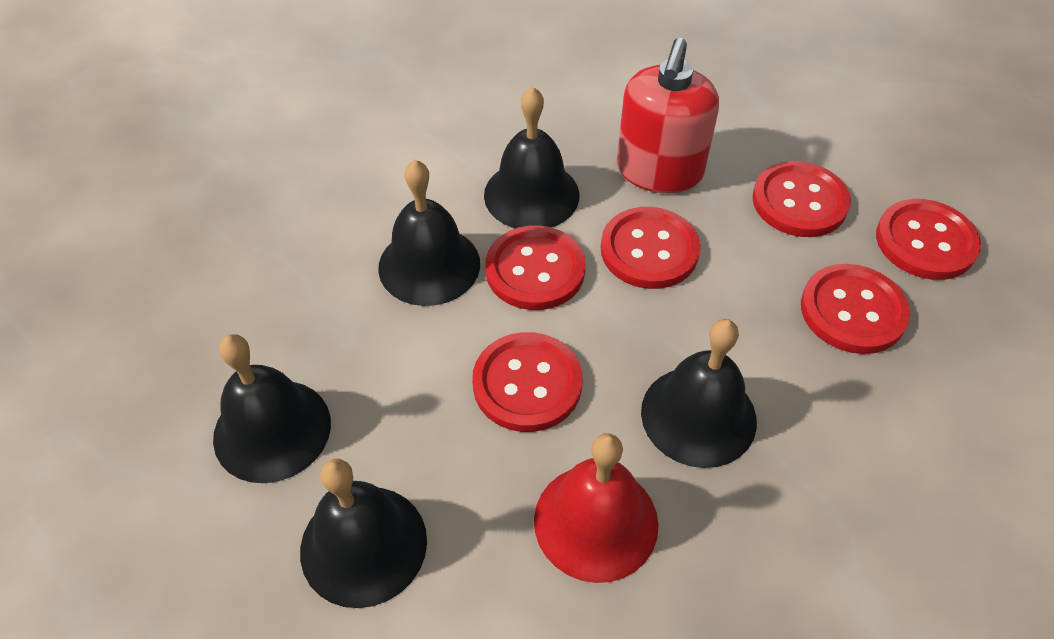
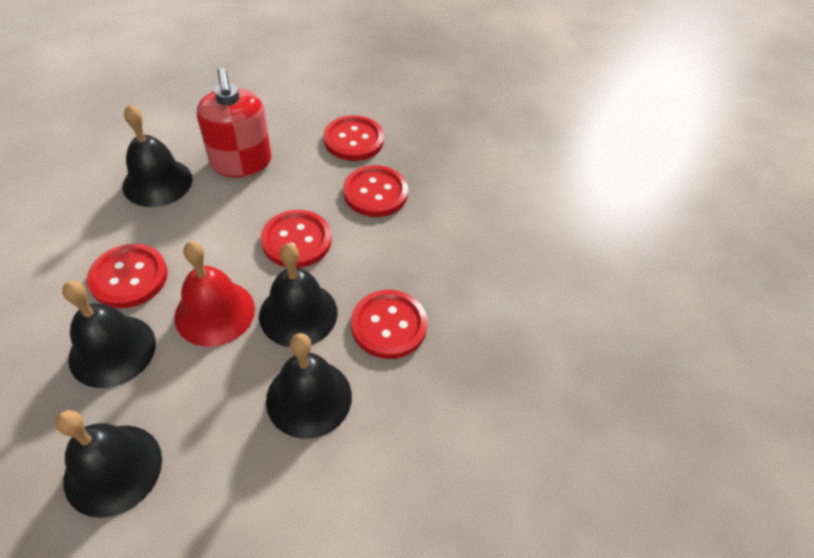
red button: 6 -> 5

